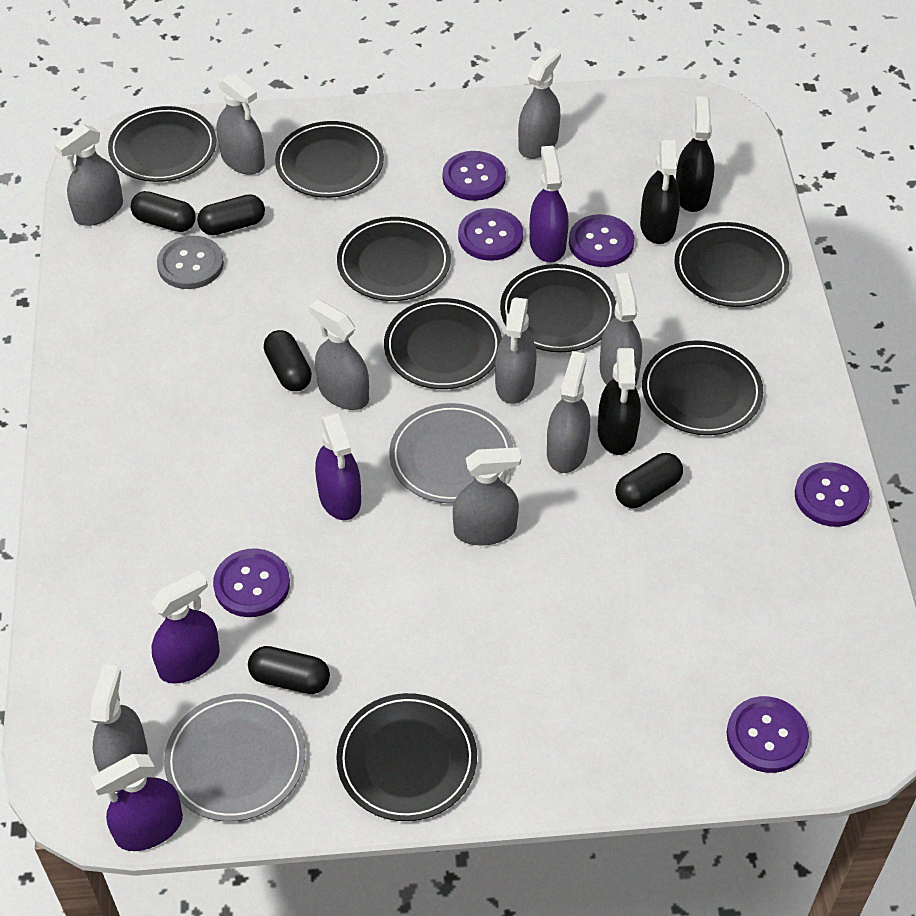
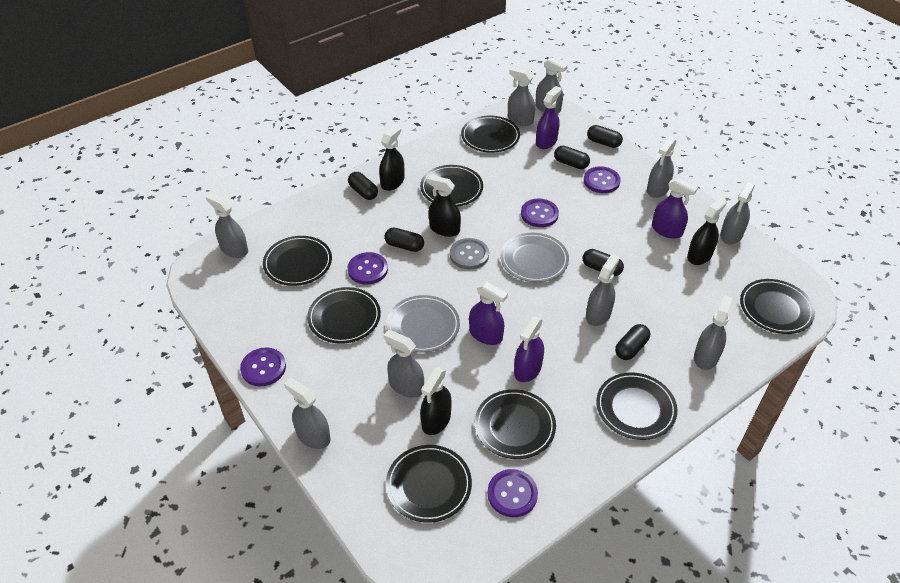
black capsule: 5 -> 6
black spray bottle: 3 -> 4
purple button: 6 -> 5

